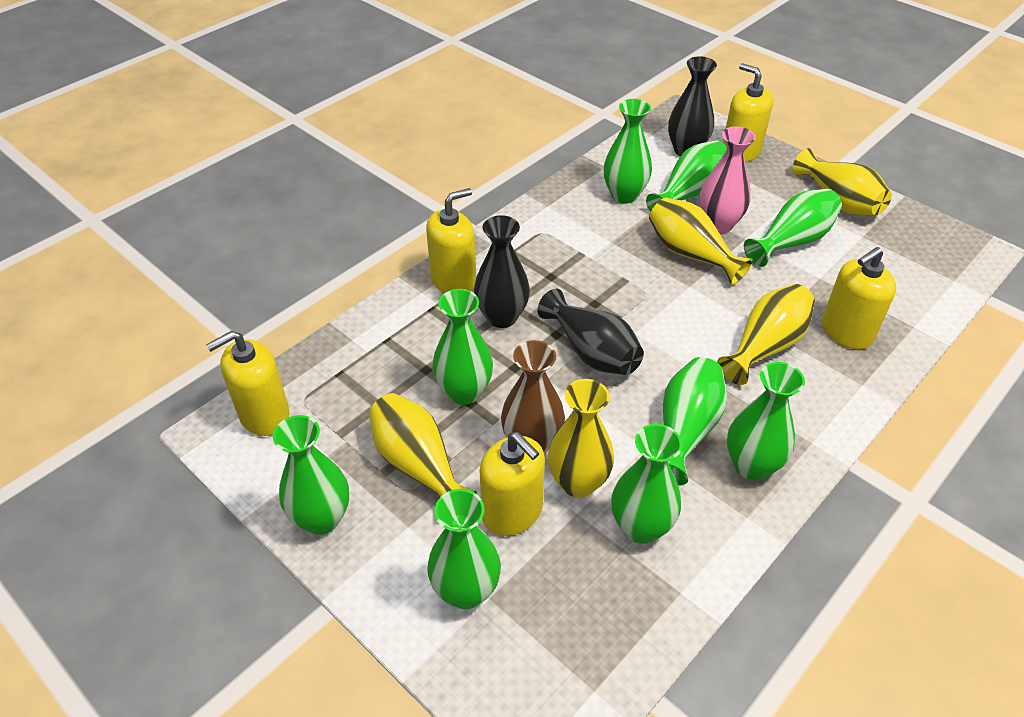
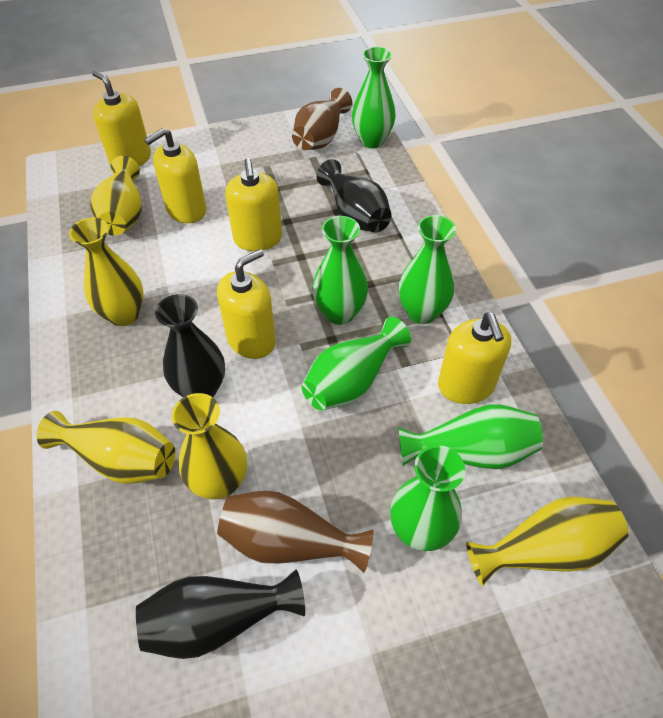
brown vase: 1 -> 2
green vase: 9 -> 6
pink vase: 1 -> 0

